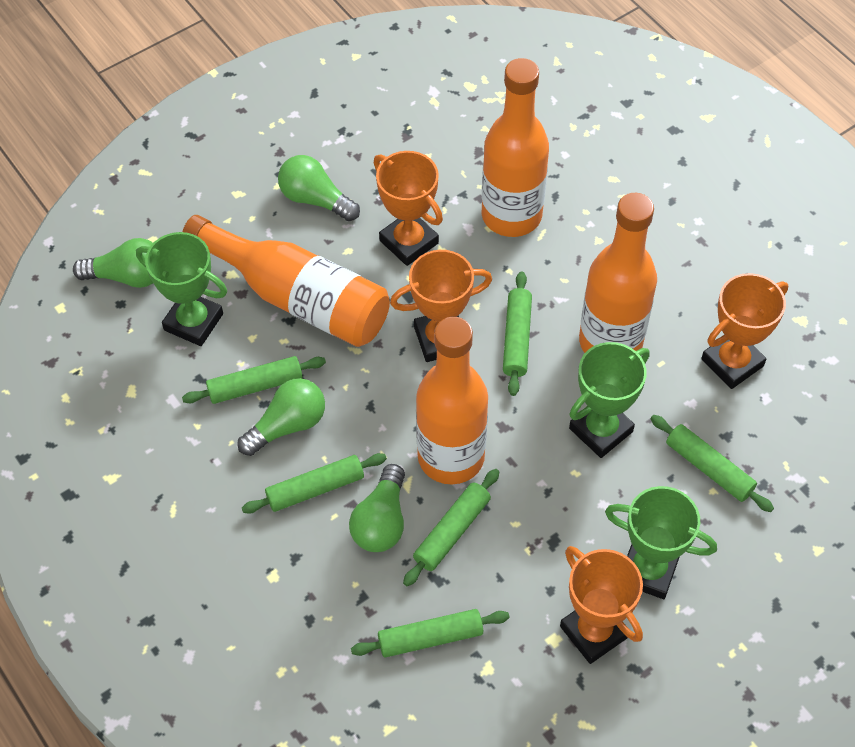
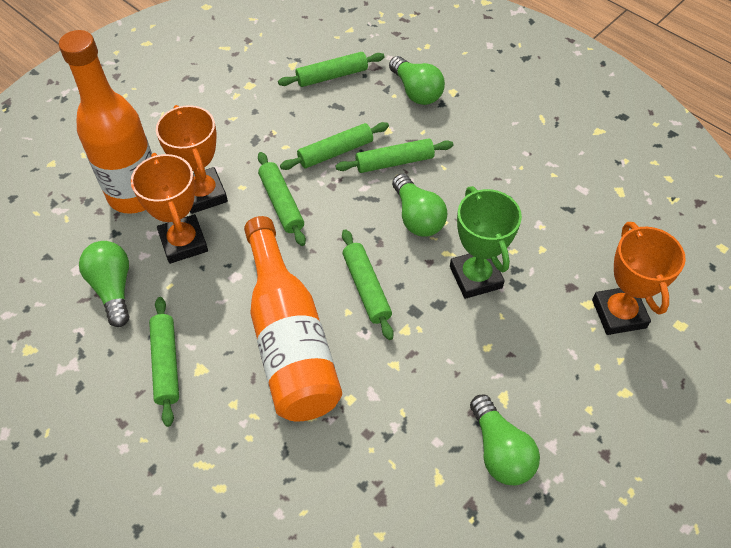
green trophy: 3 -> 1
orange bottle: 4 -> 2
orange trophy: 4 -> 3

